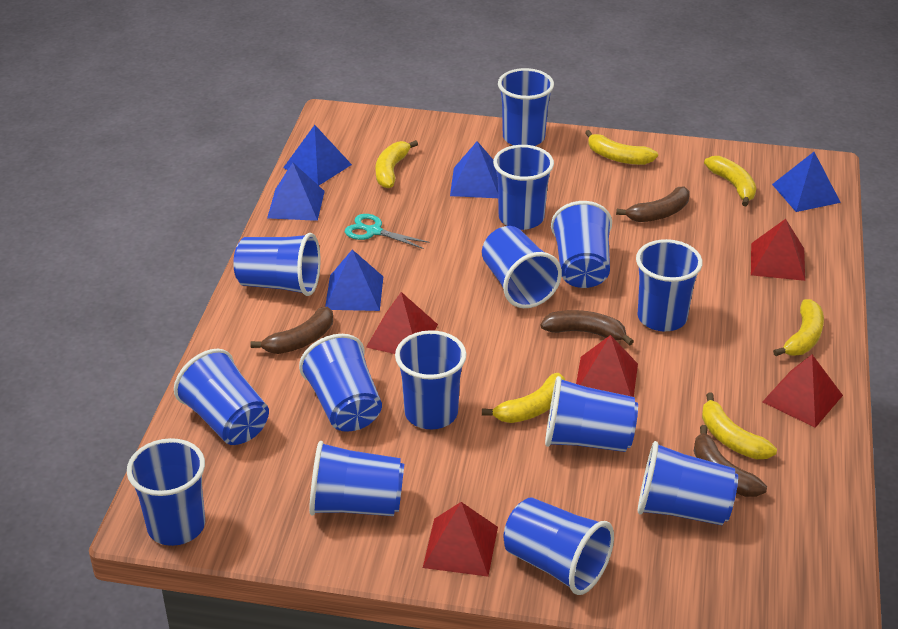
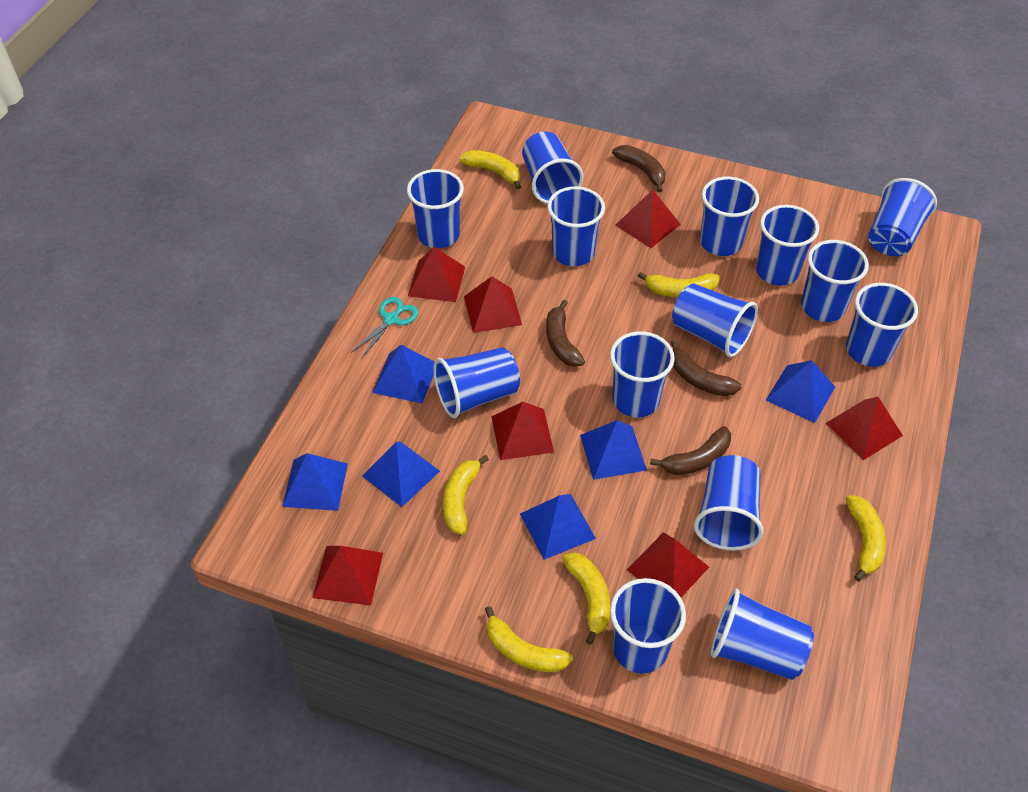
blue pyramid: 5 -> 6
red pyramid: 5 -> 7

